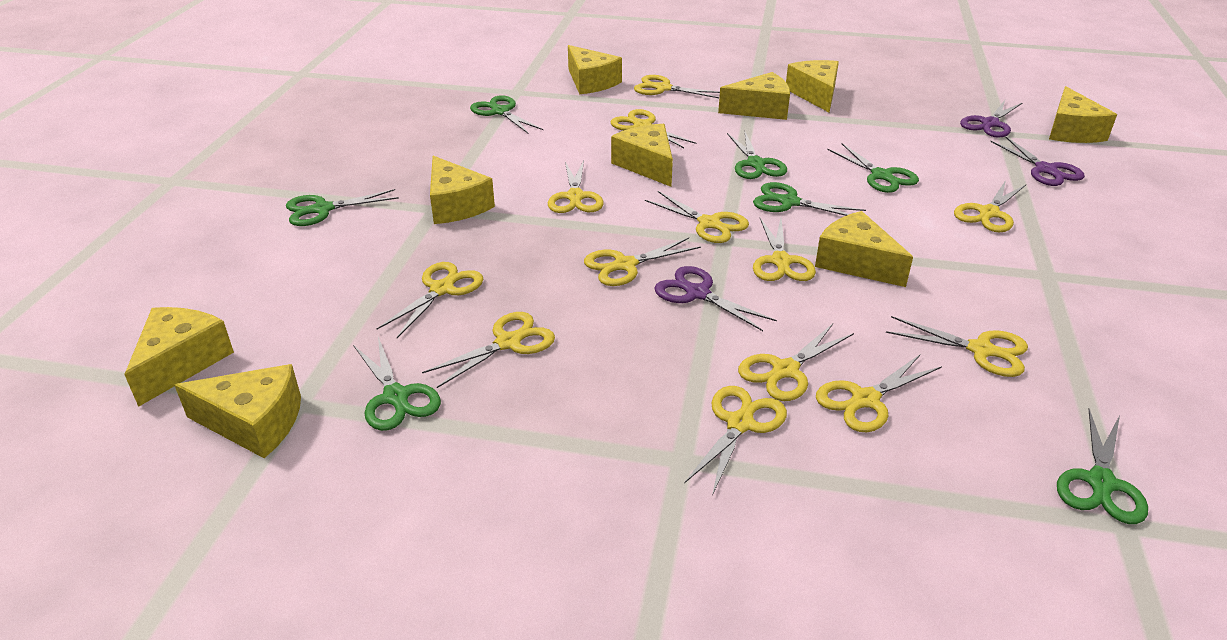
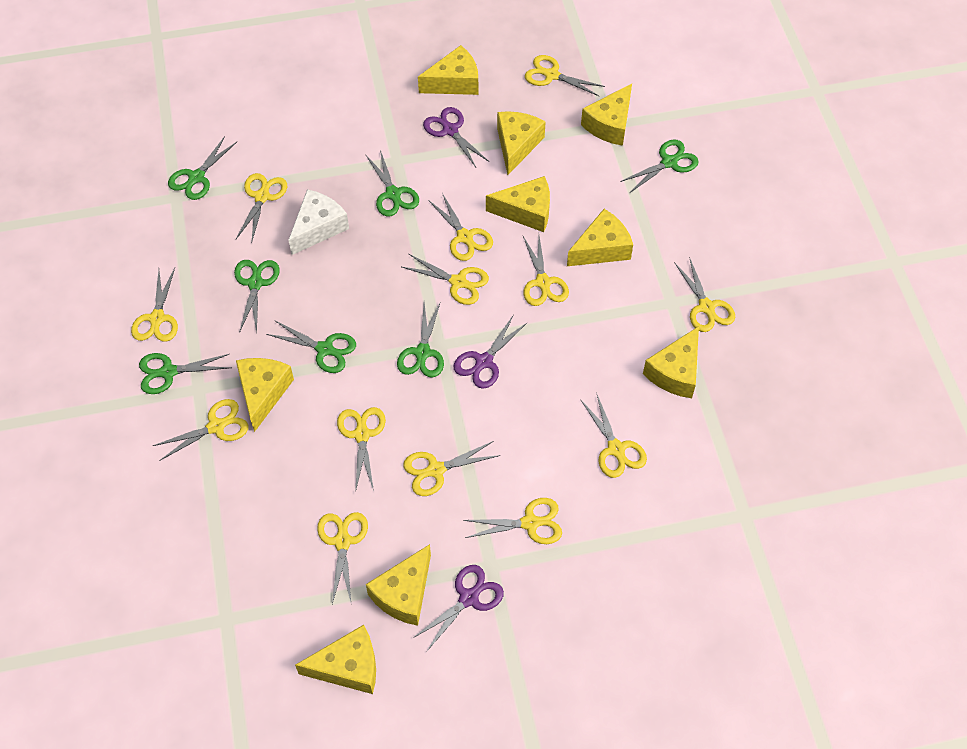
white cheese: 0 -> 1

